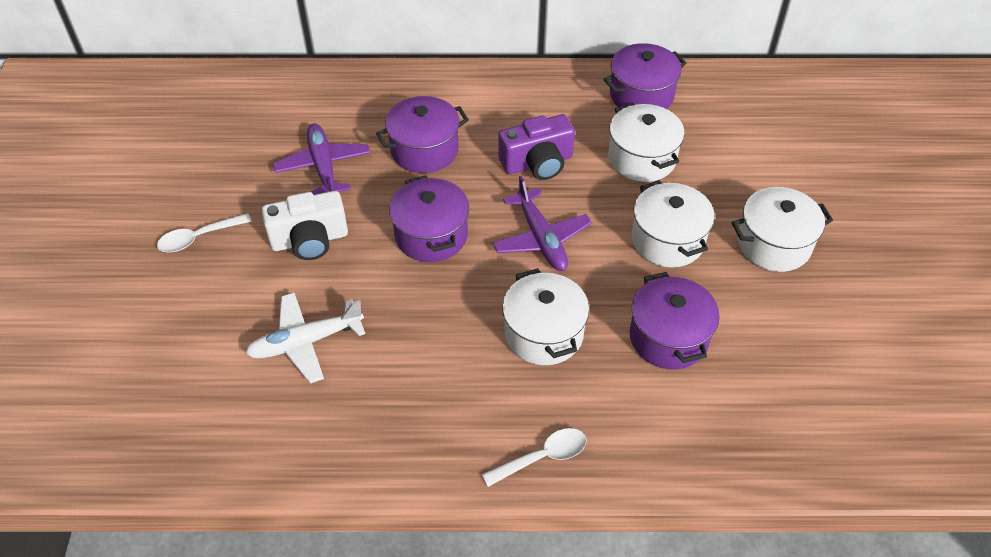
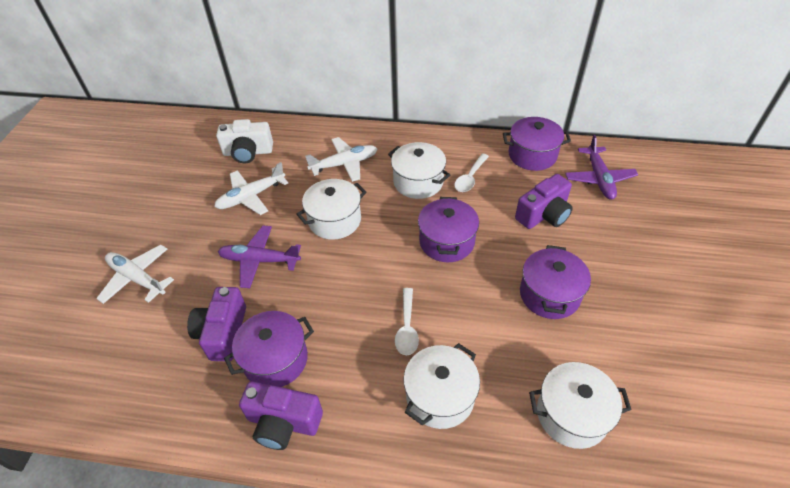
purple camera: 1 -> 3
white plane: 1 -> 3

